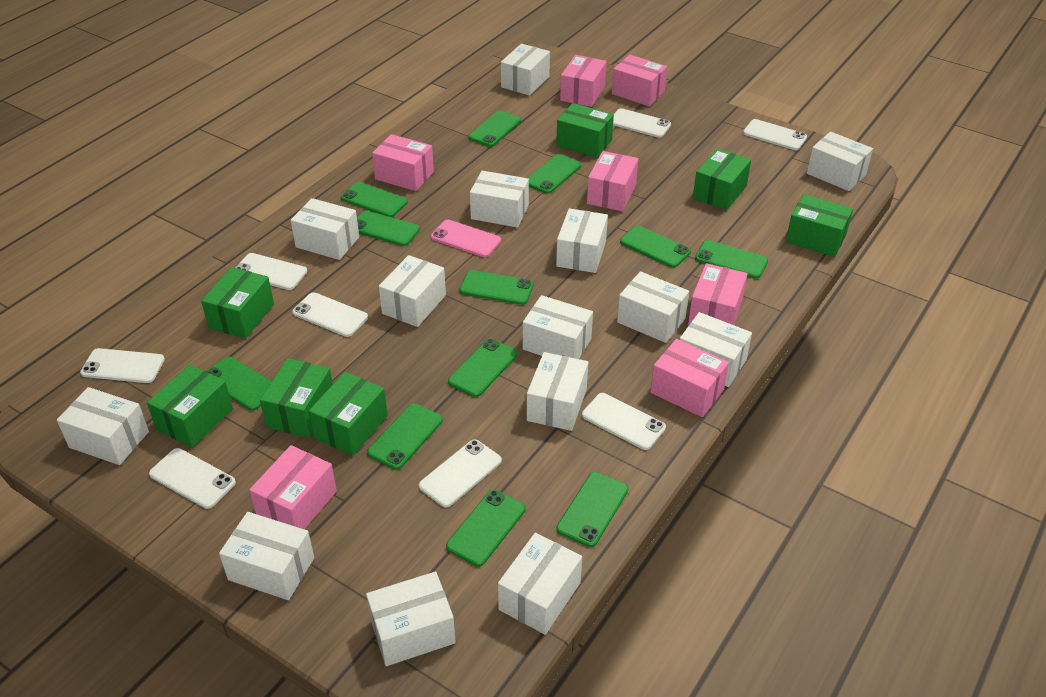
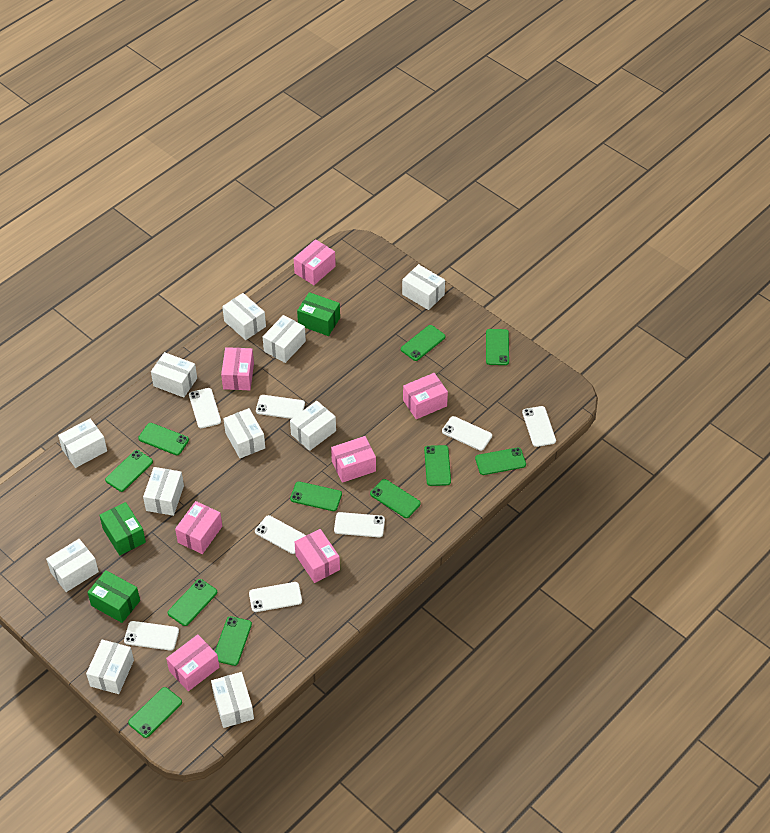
green box: 7 -> 3
green phone: 12 -> 11
pink phone: 1 -> 0
white box: 14 -> 11

